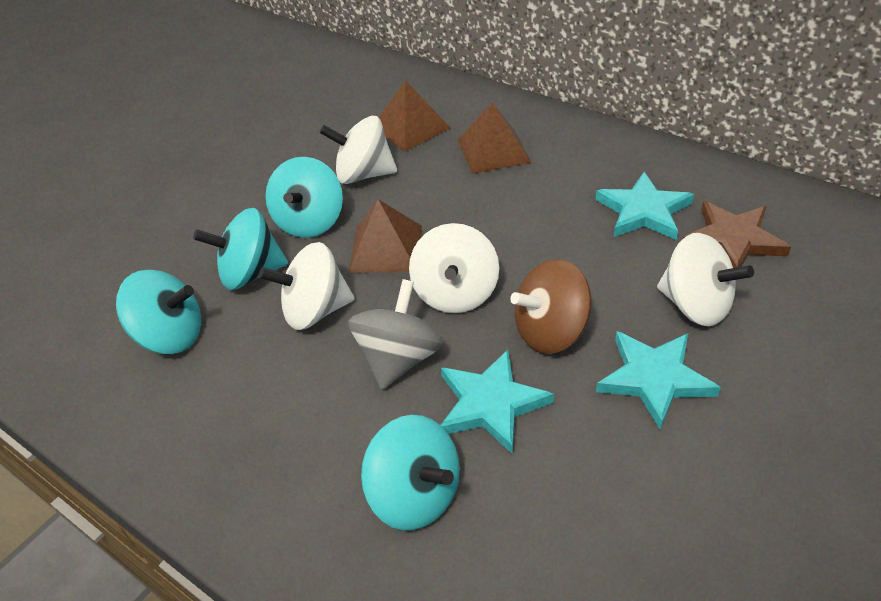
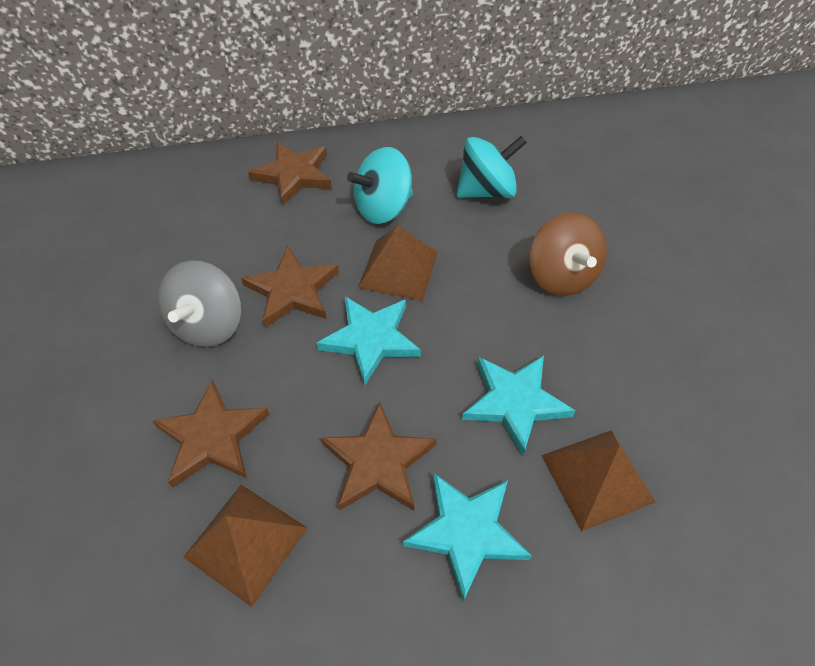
brown star: 1 -> 4
turquoise spinning top: 4 -> 2
white spinning top: 4 -> 0

